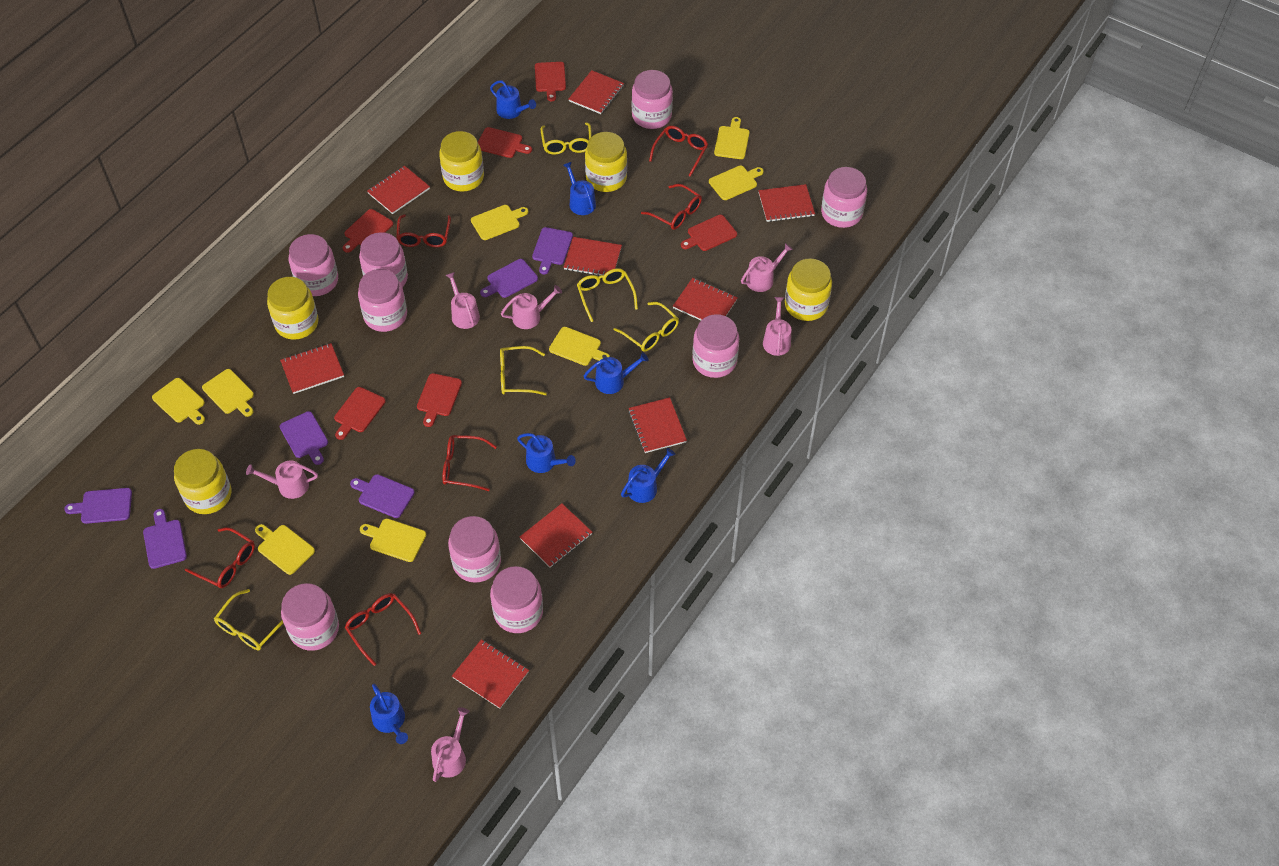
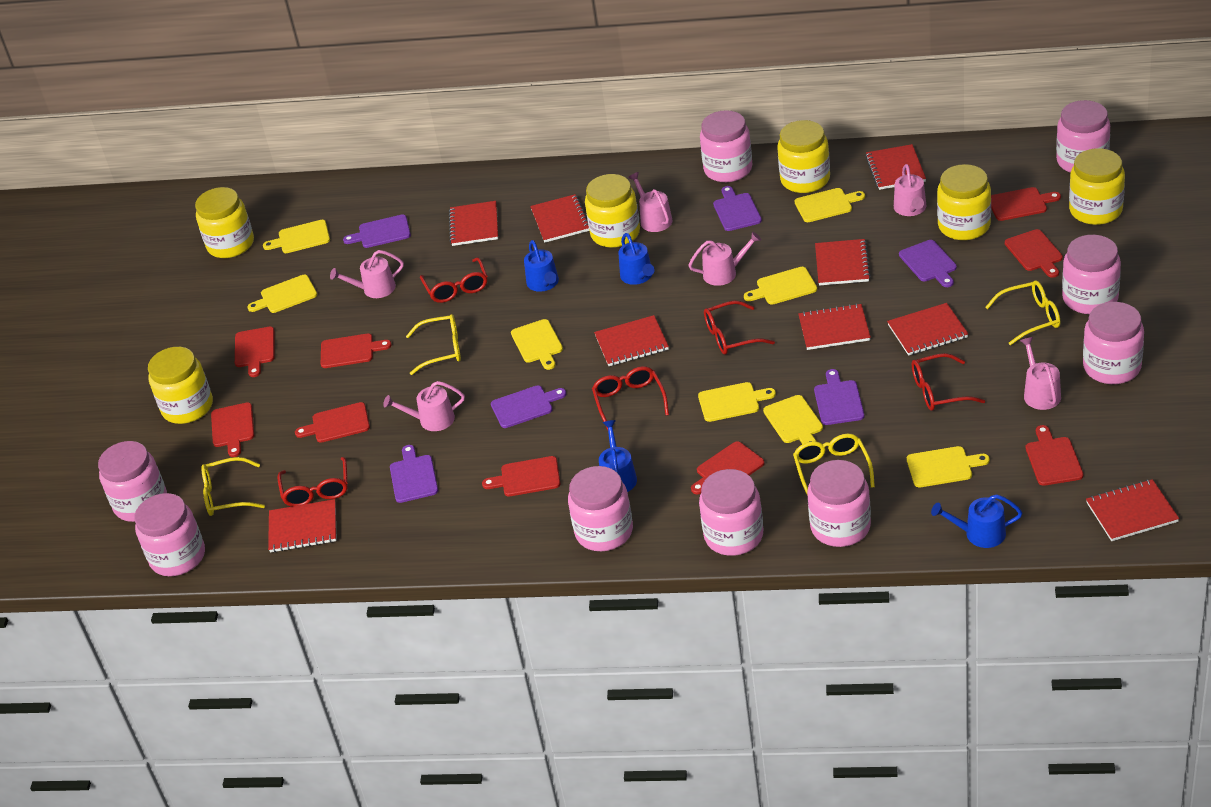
blue watering can: 6 -> 4
red cutting board: 6 -> 9
red glasses: 6 -> 5
yellow glasses: 5 -> 4
yellow jar: 5 -> 6

